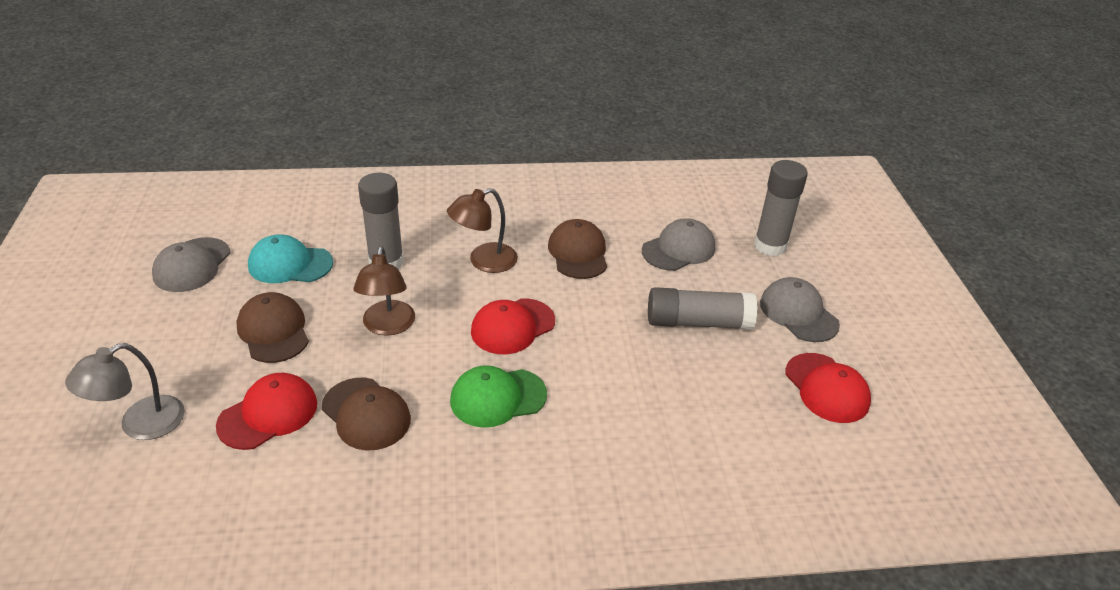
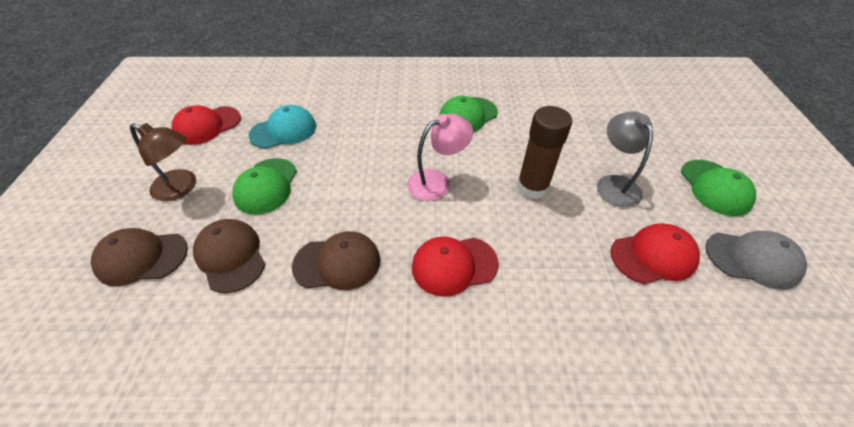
brown glue stick: 0 -> 1
brown lamp: 2 -> 1
green cap: 1 -> 3
grey cap: 3 -> 1
grey glue stick: 3 -> 0
pink lamp: 0 -> 1

